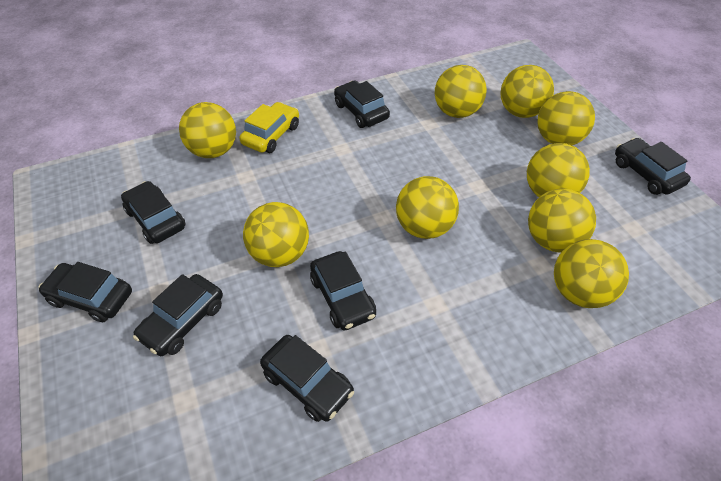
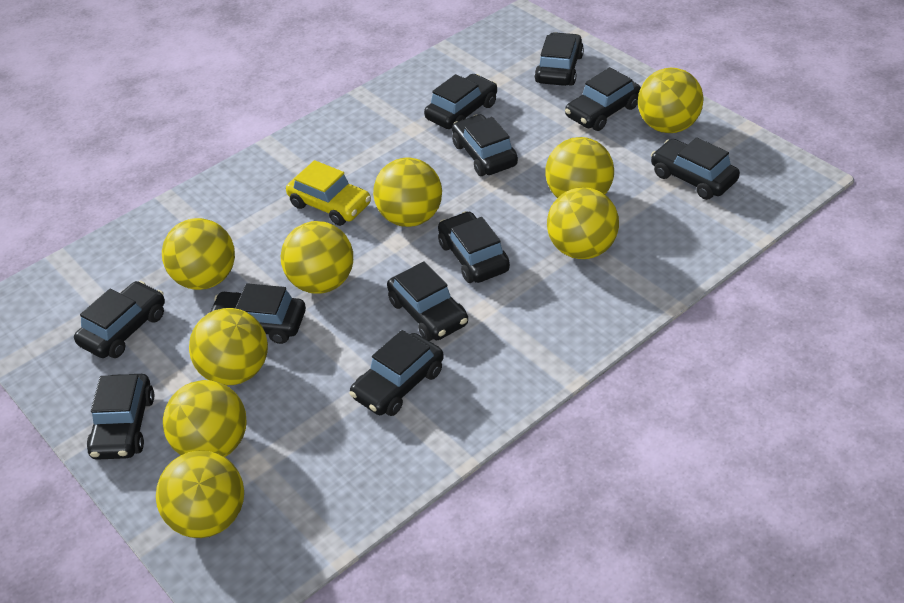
black car: 7 -> 11

